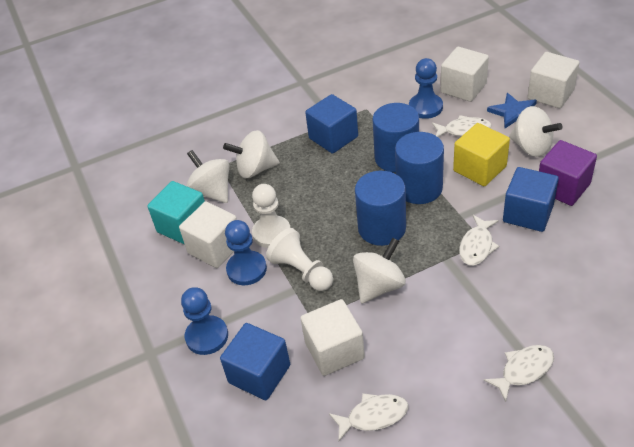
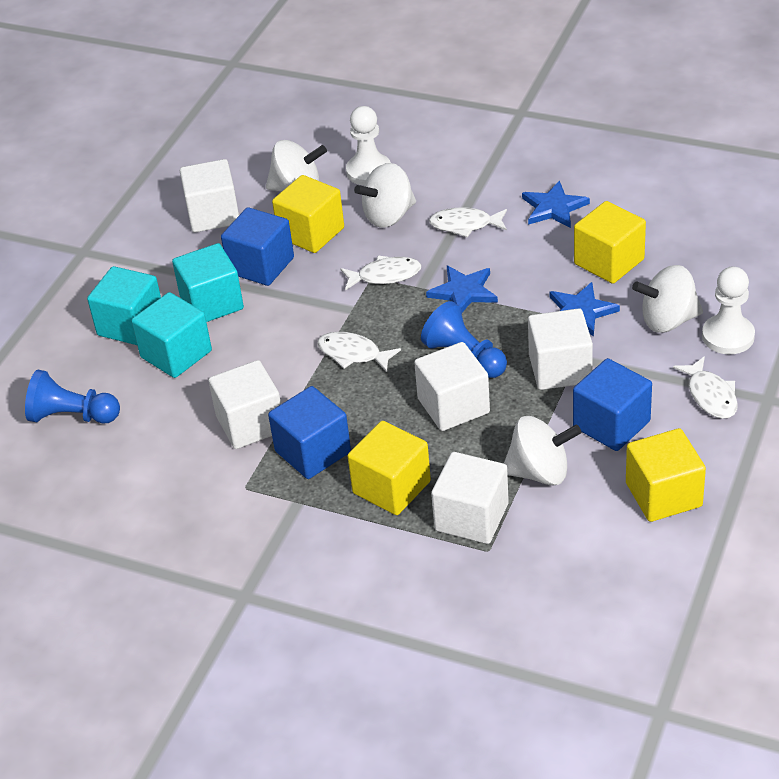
blue cylinder: 3 -> 0
blue pawn: 3 -> 2
blue star: 1 -> 3
purple cube: 1 -> 0
turquoise cube: 1 -> 3
white cube: 4 -> 5
yellow cube: 1 -> 4

